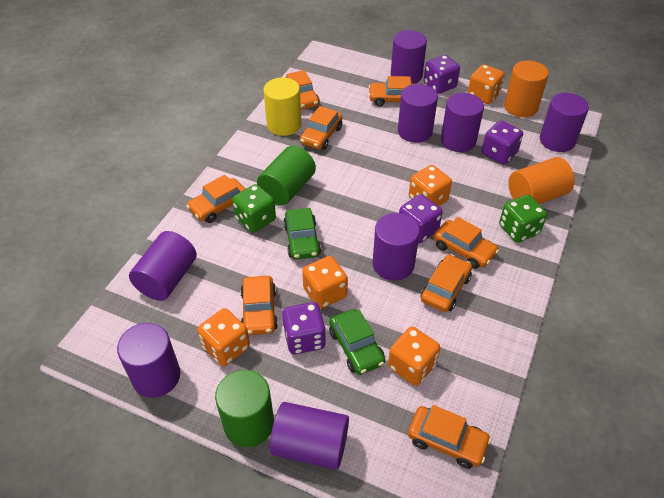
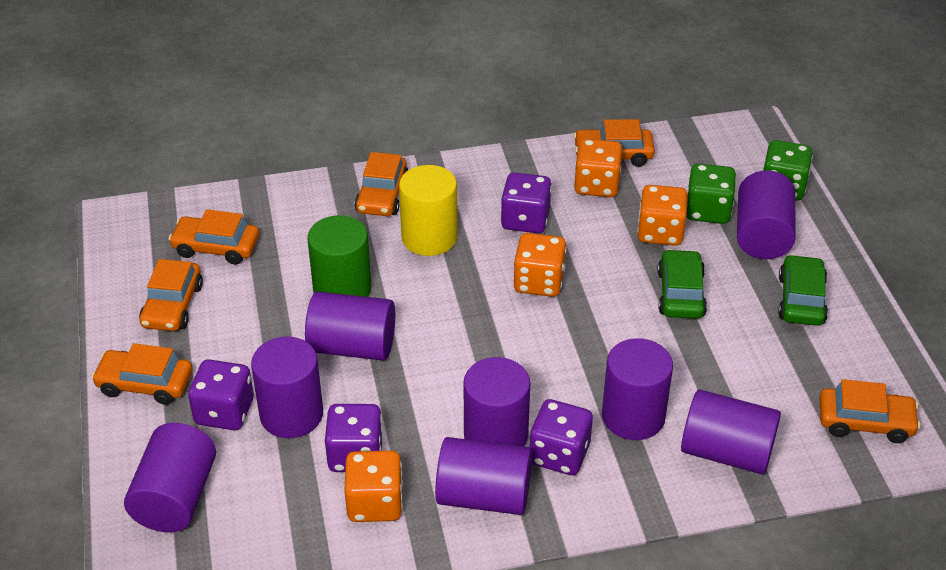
green cylinder: 2 -> 1
orange car: 8 -> 6
orange cylinder: 2 -> 0
orange dice: 5 -> 4

